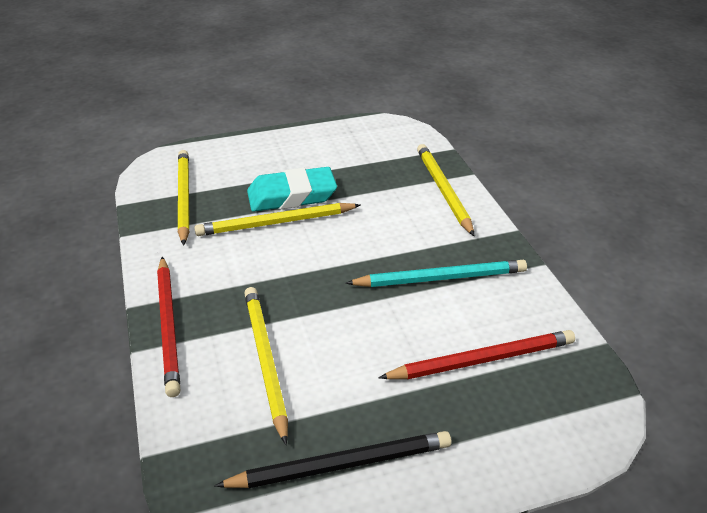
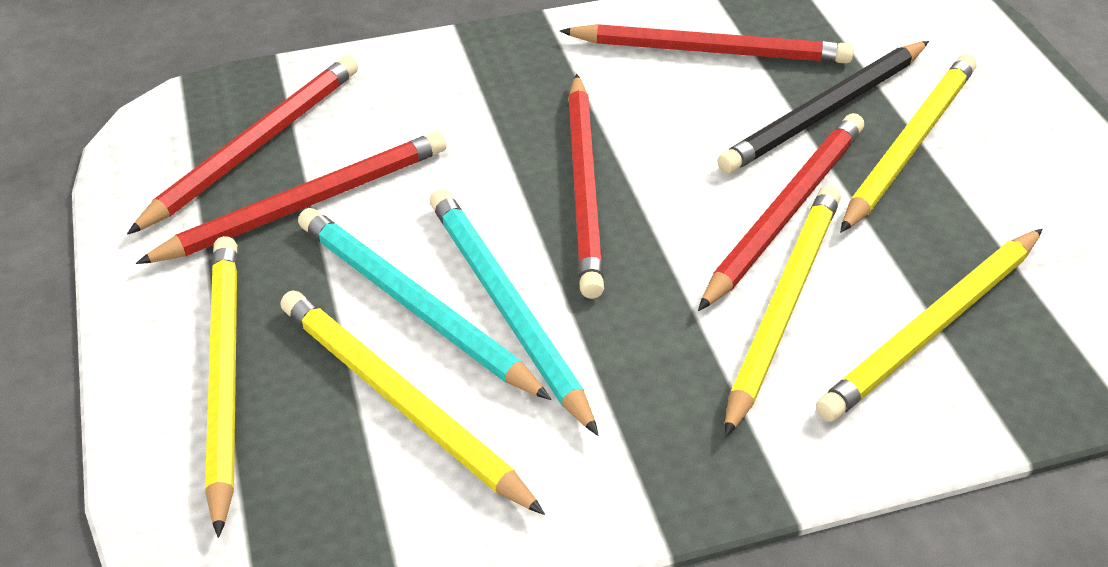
red pencil: 2 -> 5
turquoise eraser: 1 -> 0
turquoise pencil: 1 -> 2
yellow pencil: 4 -> 5

